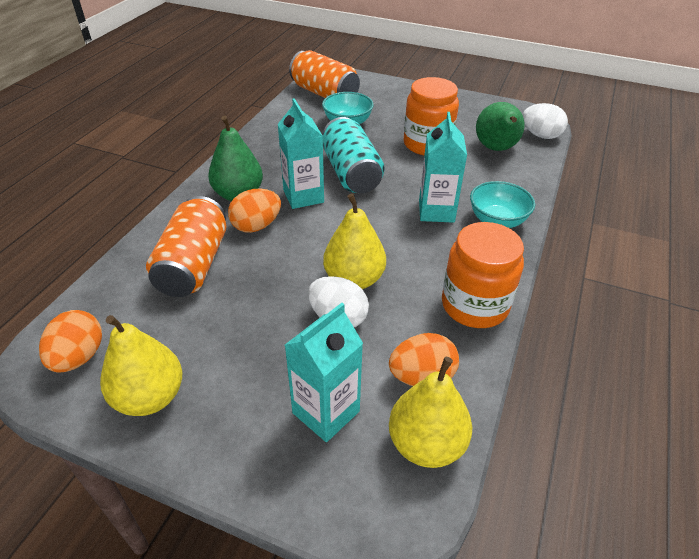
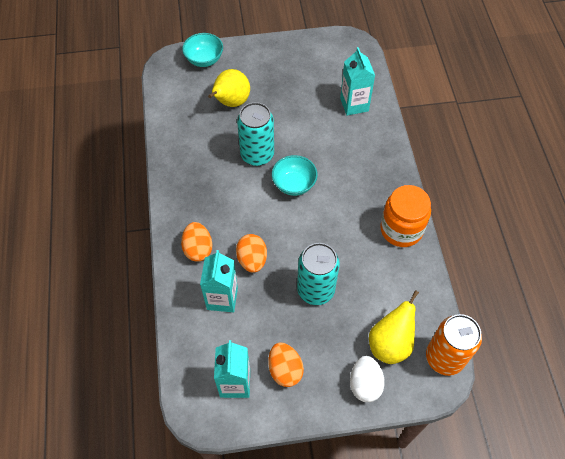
green pear: 2 -> 0
orange can: 2 -> 1
orange jar: 2 -> 1
turquoise can: 1 -> 2
white egg: 2 -> 1
yellow pear: 3 -> 2

